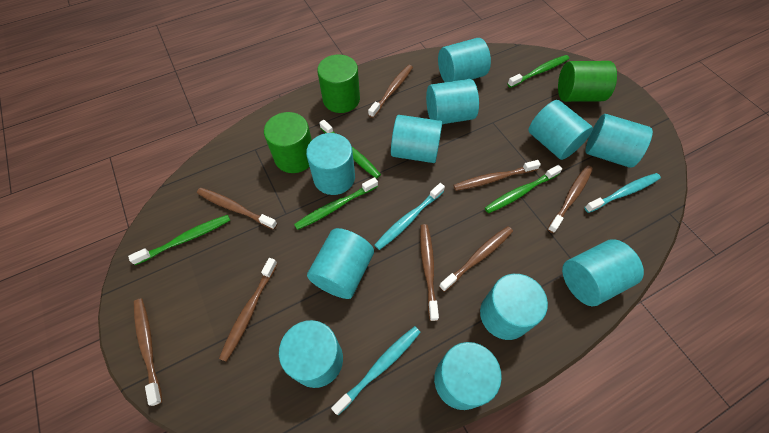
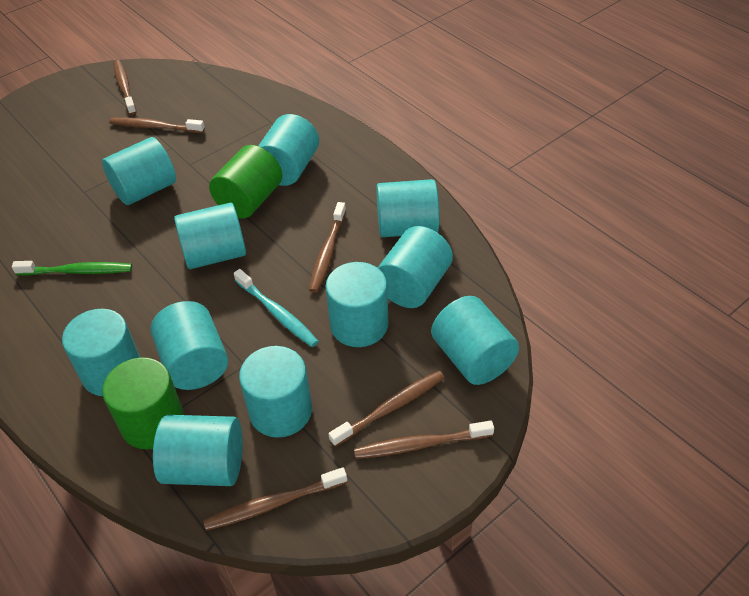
brown toothbrush: 8 -> 6
green cylinder: 3 -> 2
green toothbrush: 5 -> 1
turquoise toothbrush: 3 -> 1

